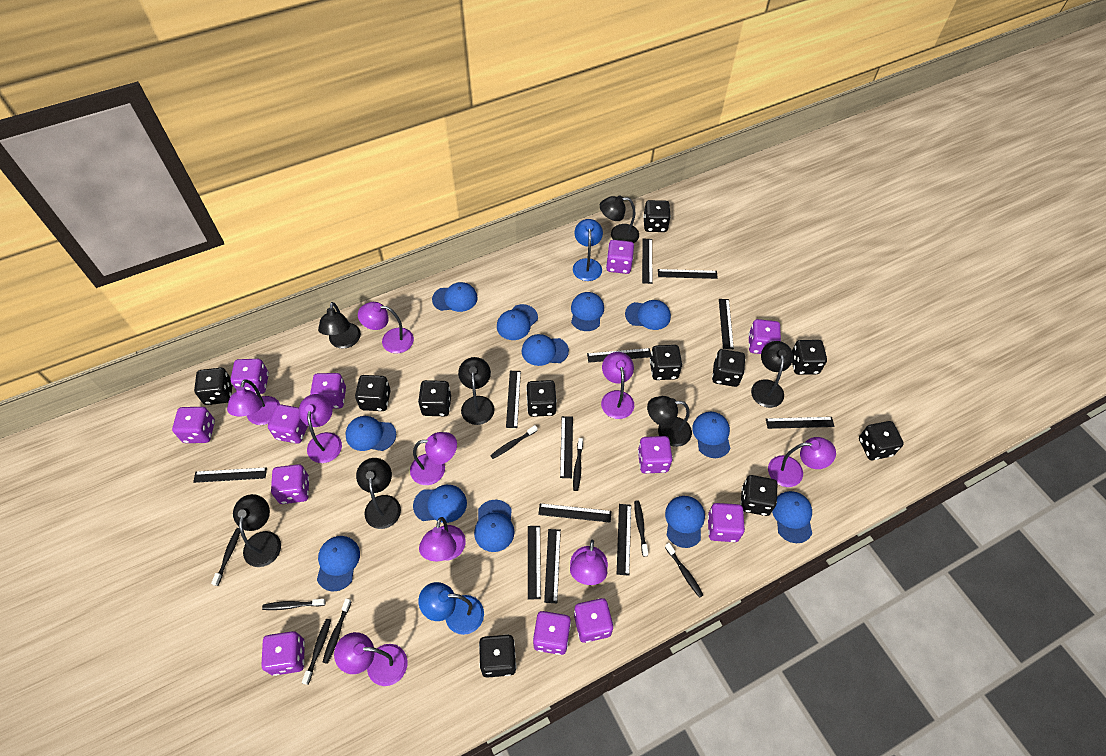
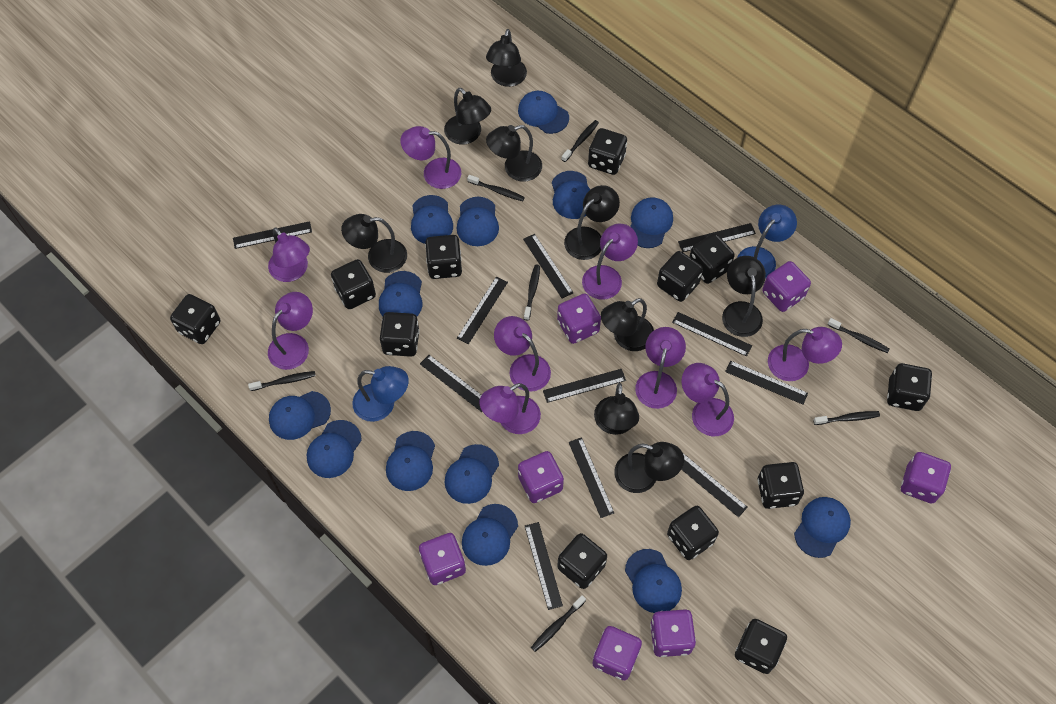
black dice: 11 -> 12
black lamp: 7 -> 9
black ruler: 12 -> 11
black toothbrush: 8 -> 7
blue cap: 12 -> 13
purple dice: 12 -> 7

